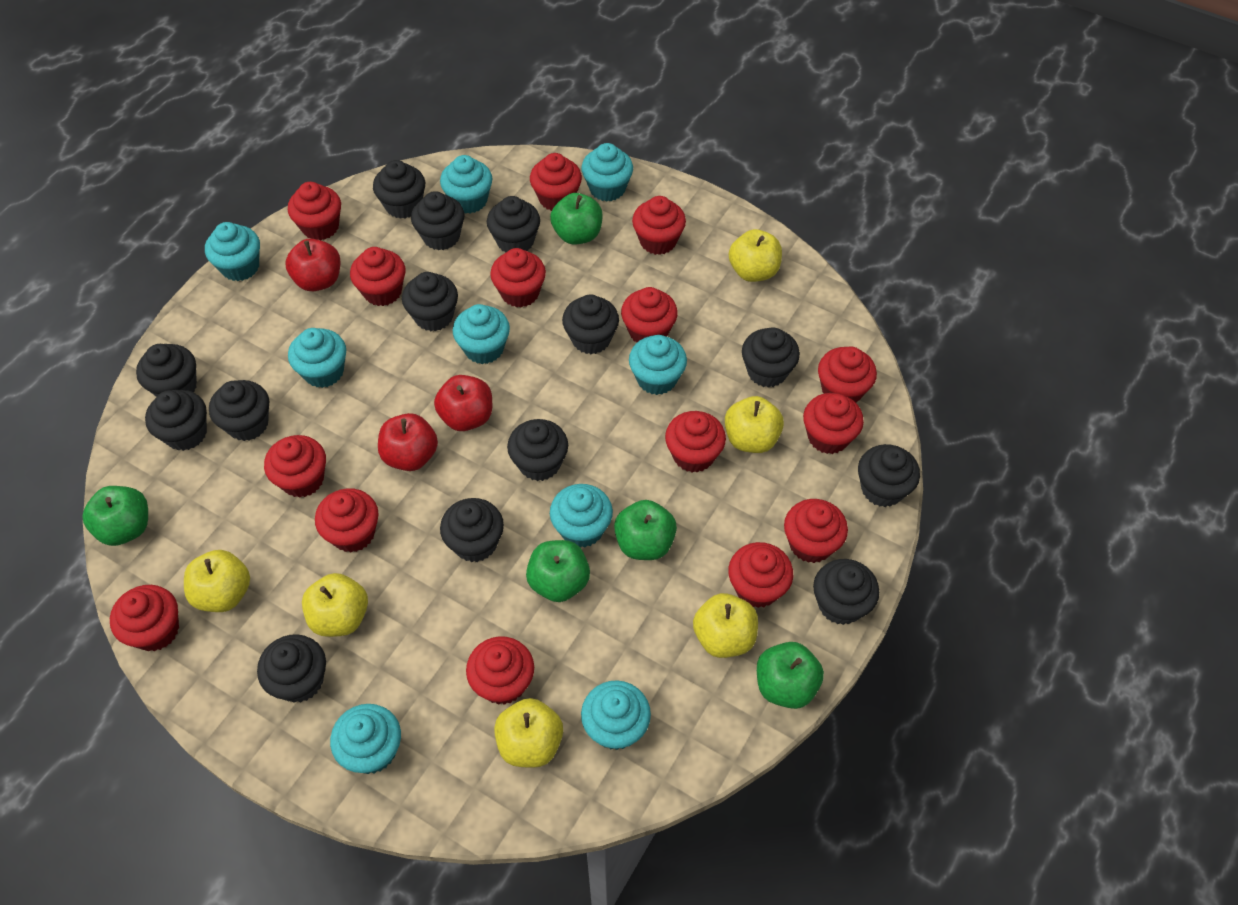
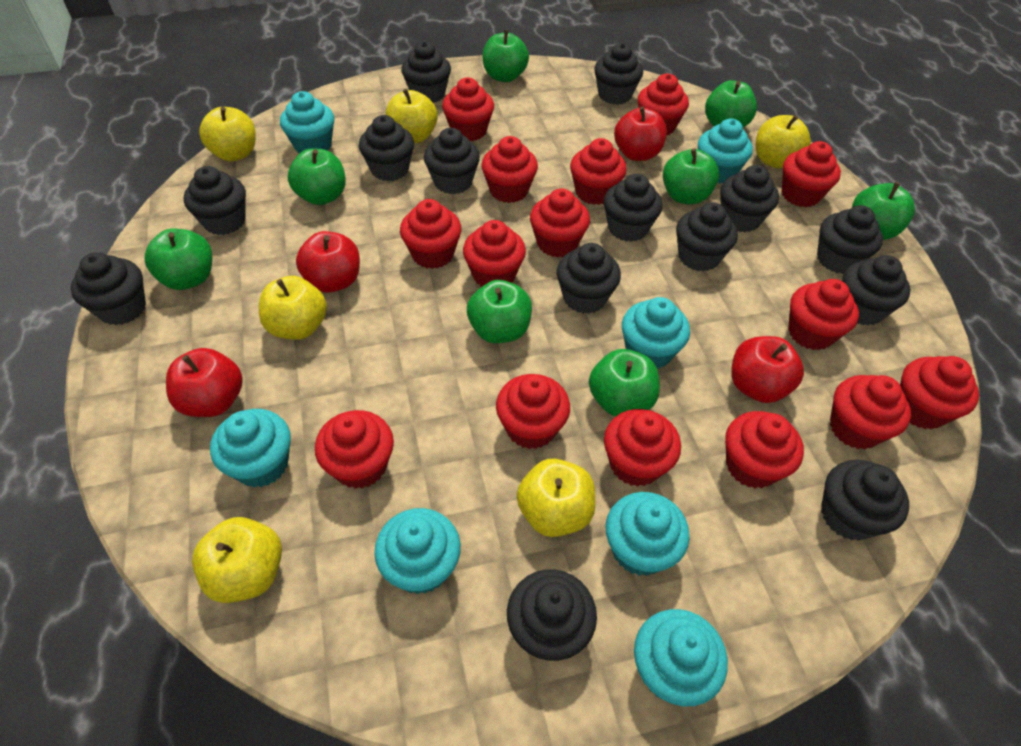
green apple: 5 -> 8
red apple: 3 -> 4
turquoise cupcake: 9 -> 7

